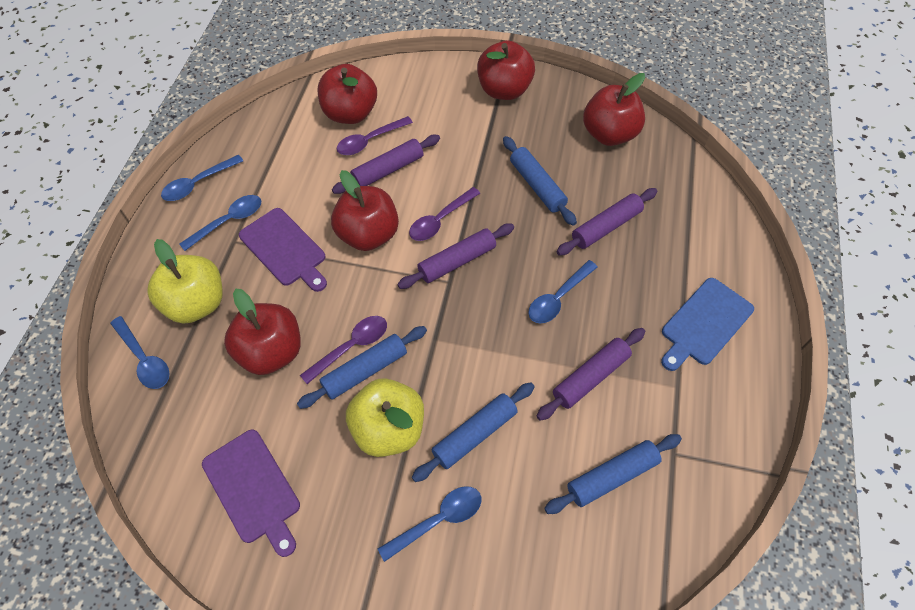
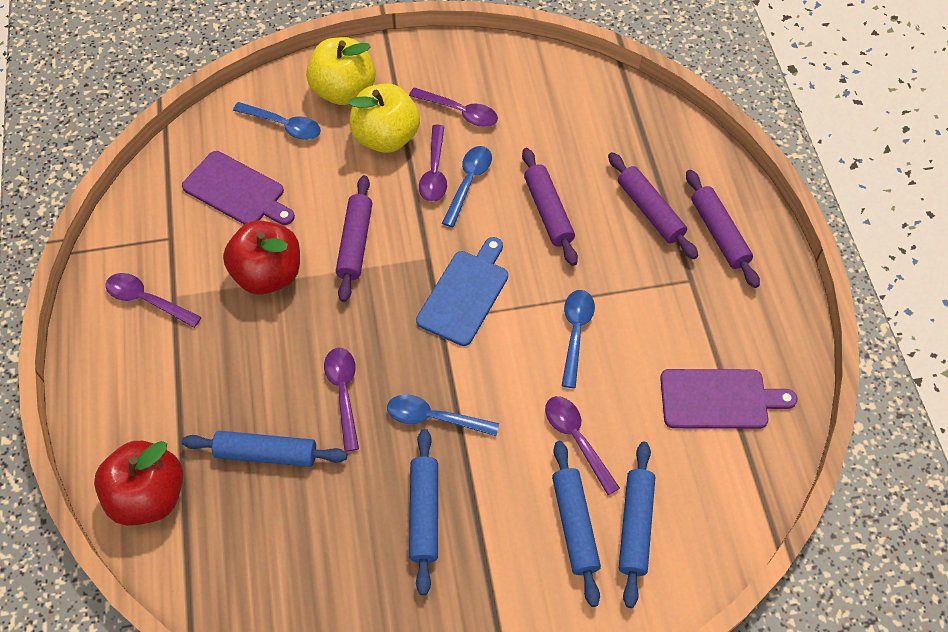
blue spoon: 5 -> 4
purple spoon: 3 -> 5
red apple: 5 -> 2

